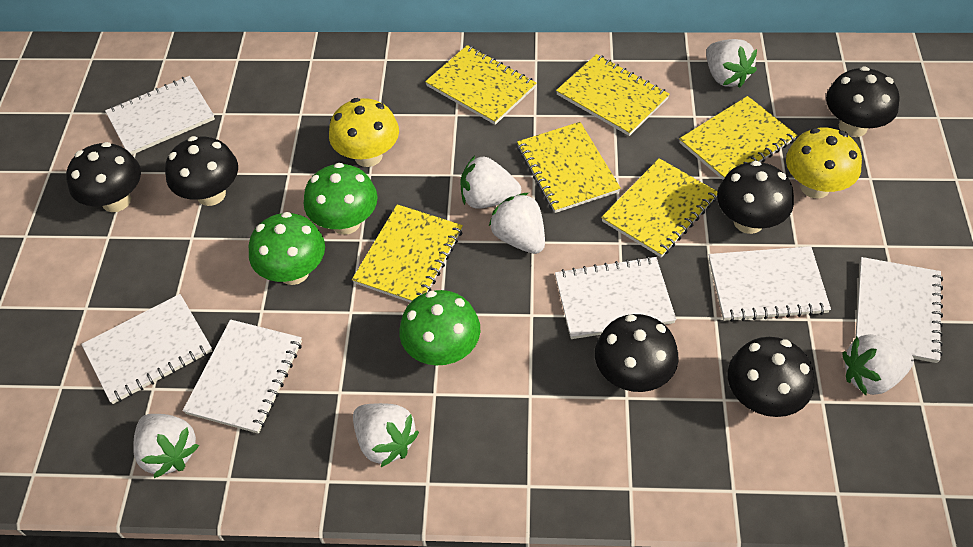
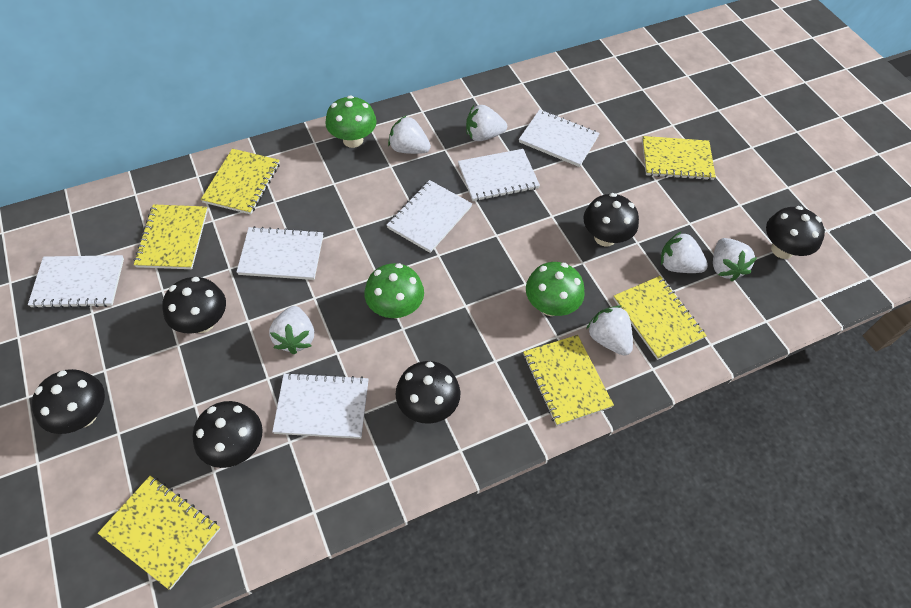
yellow mushroom: 2 -> 0

